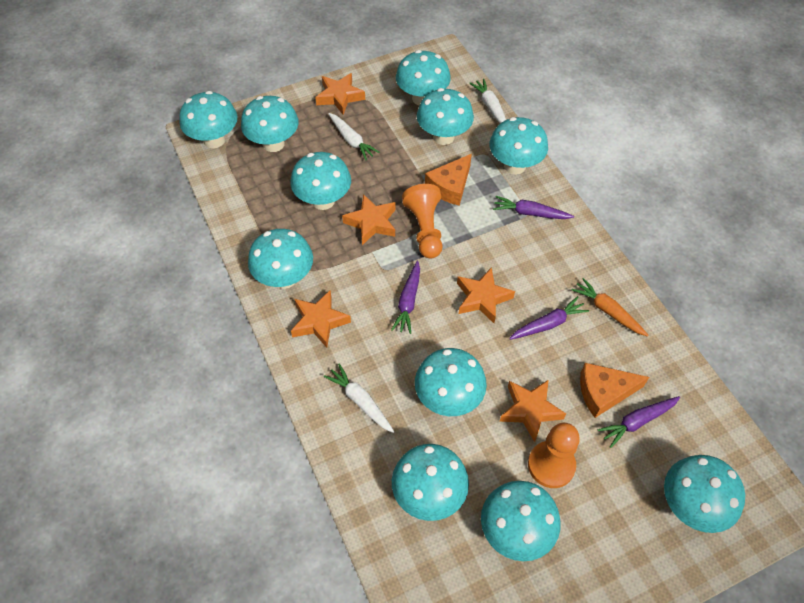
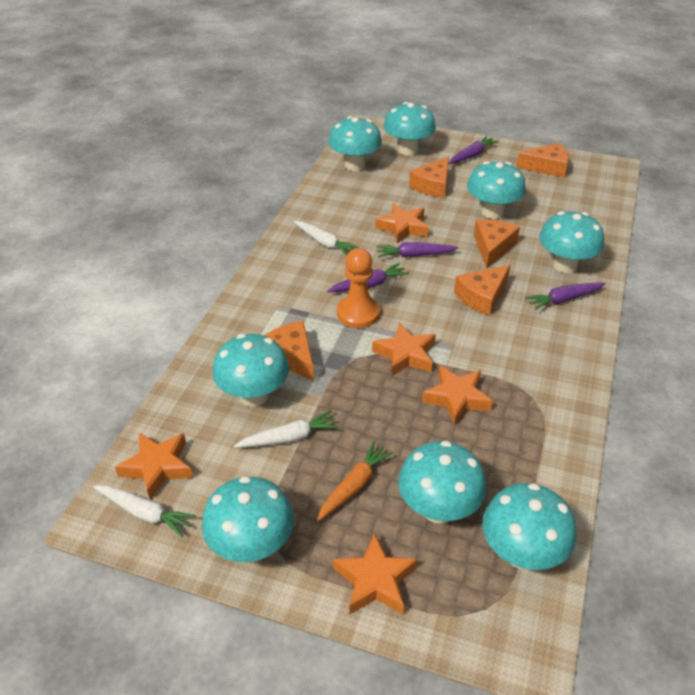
orange cheese: 2 -> 5
orange pawn: 2 -> 1
turquoise mushroom: 11 -> 8

